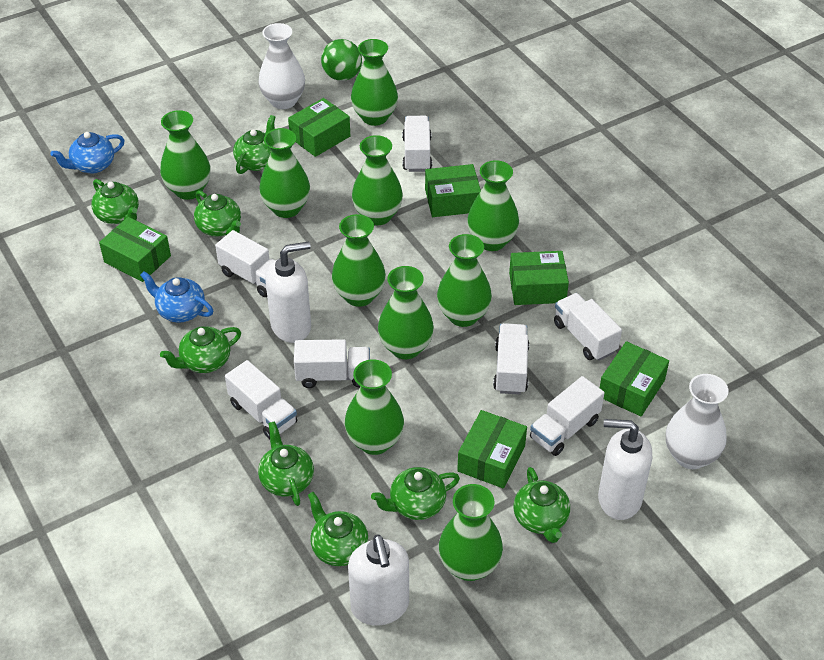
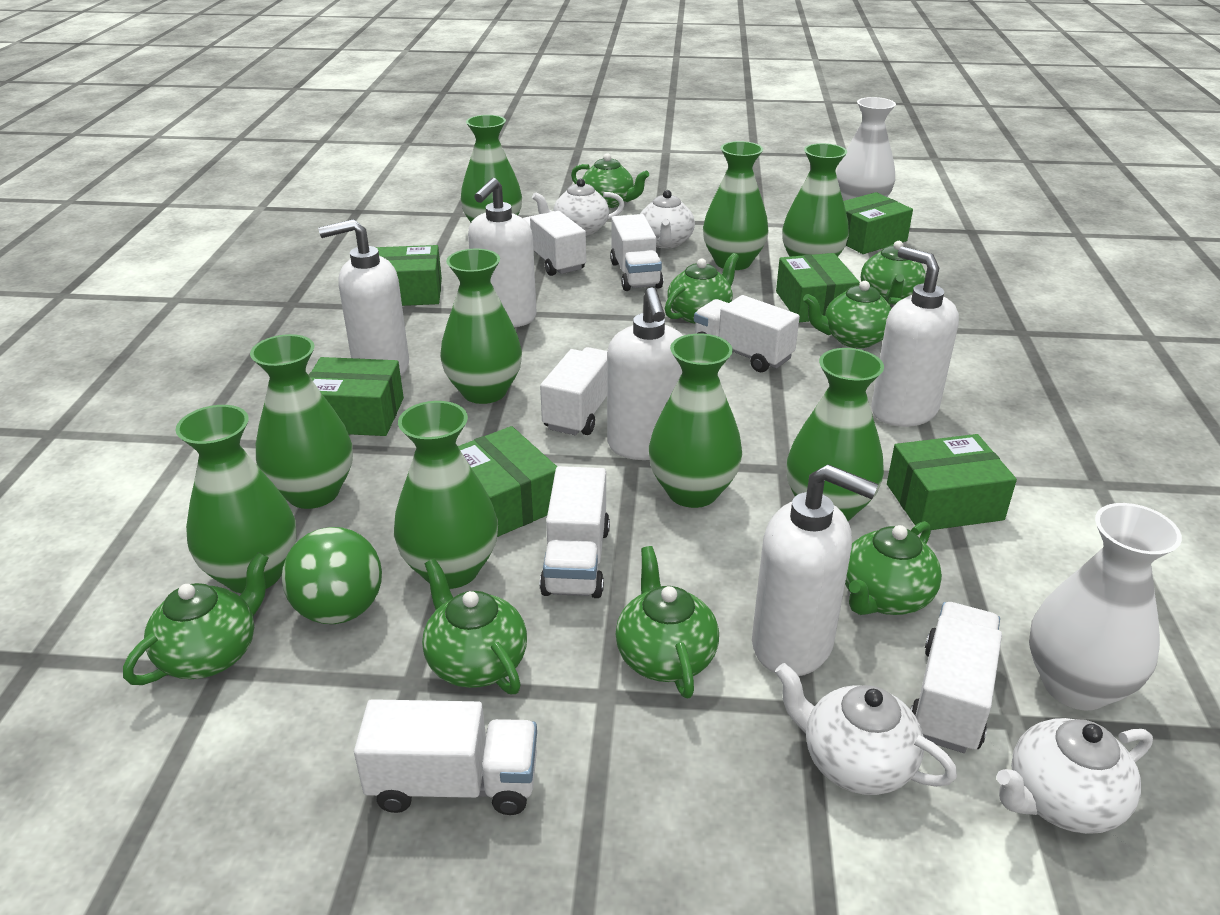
blue teapot: 2 -> 0
green vase: 10 -> 9
white soap dispenser: 3 -> 5
white teapot: 0 -> 4

